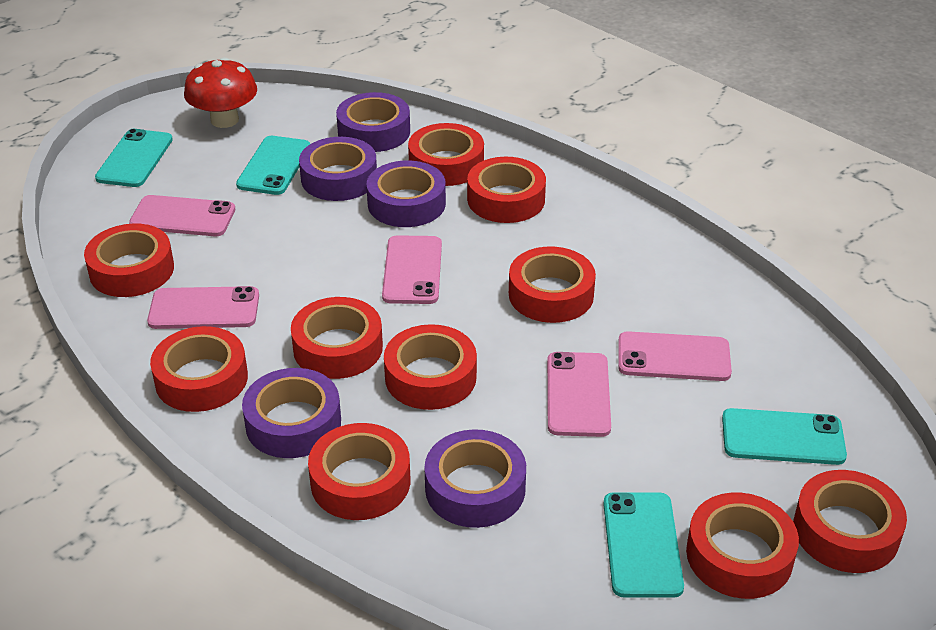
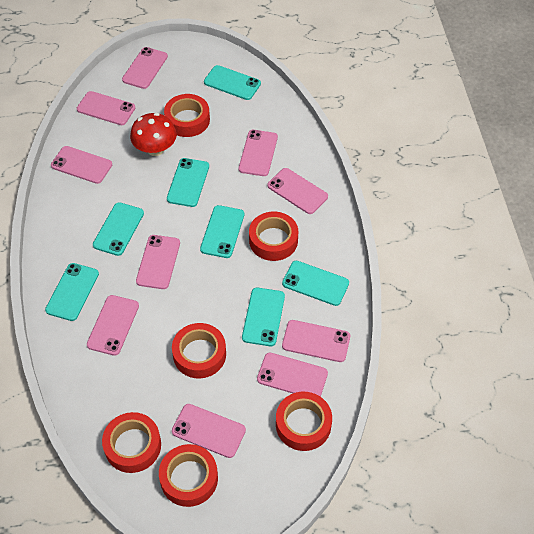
pink phone: 5 -> 10
purple tape: 5 -> 0
red tape: 10 -> 6
turquoise phone: 4 -> 7

